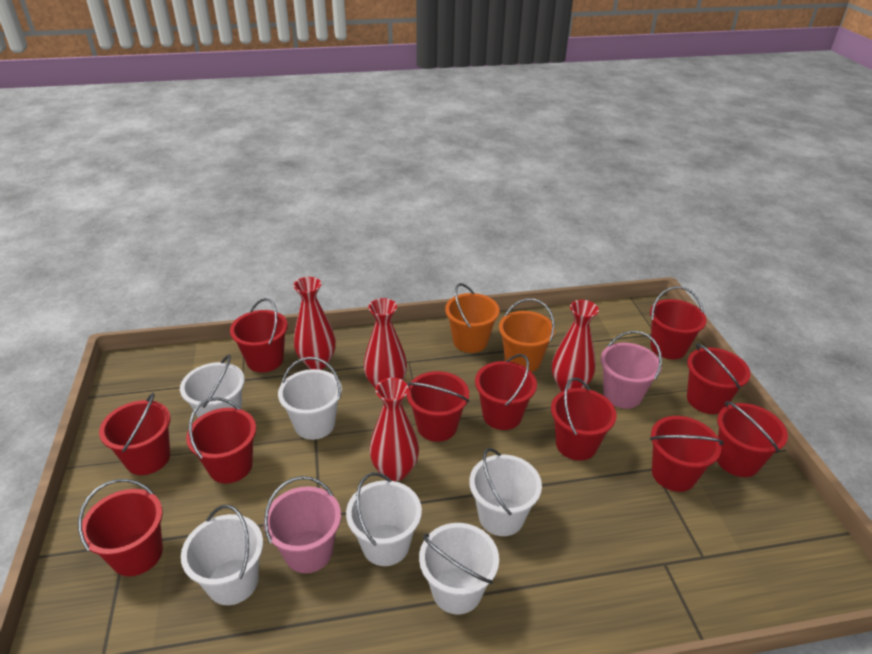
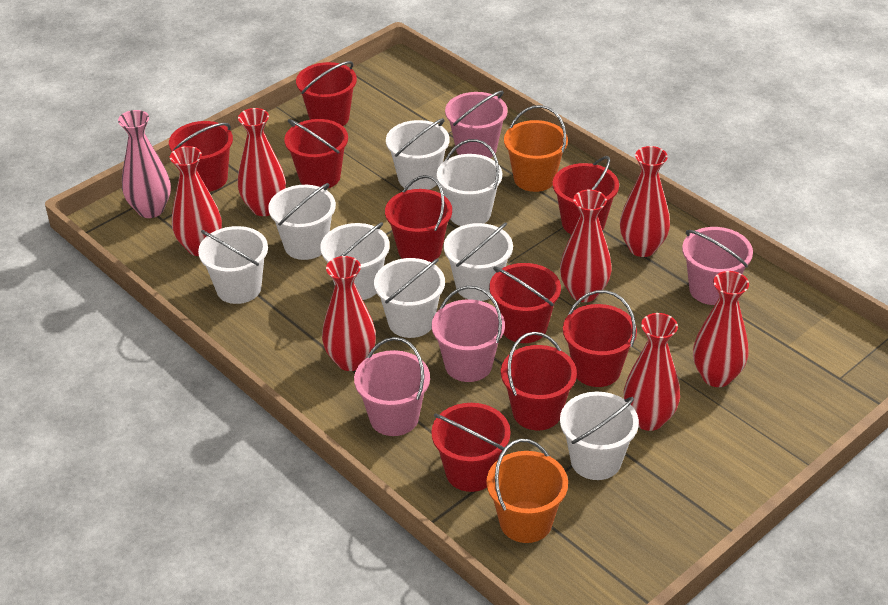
pink bucket: 2 -> 4
pink vase: 0 -> 1
red bucket: 11 -> 9
red vase: 4 -> 7
white bucket: 6 -> 8

